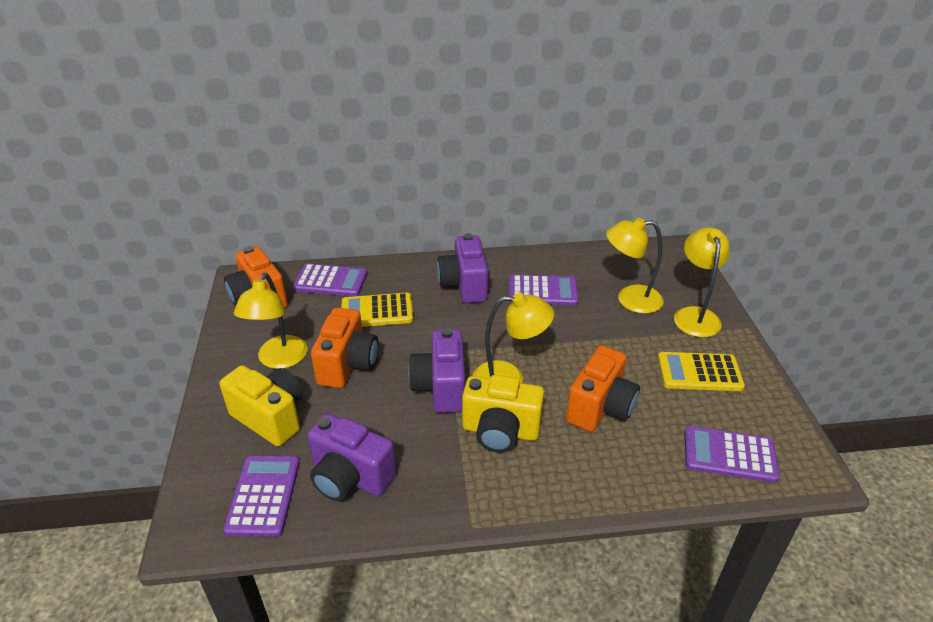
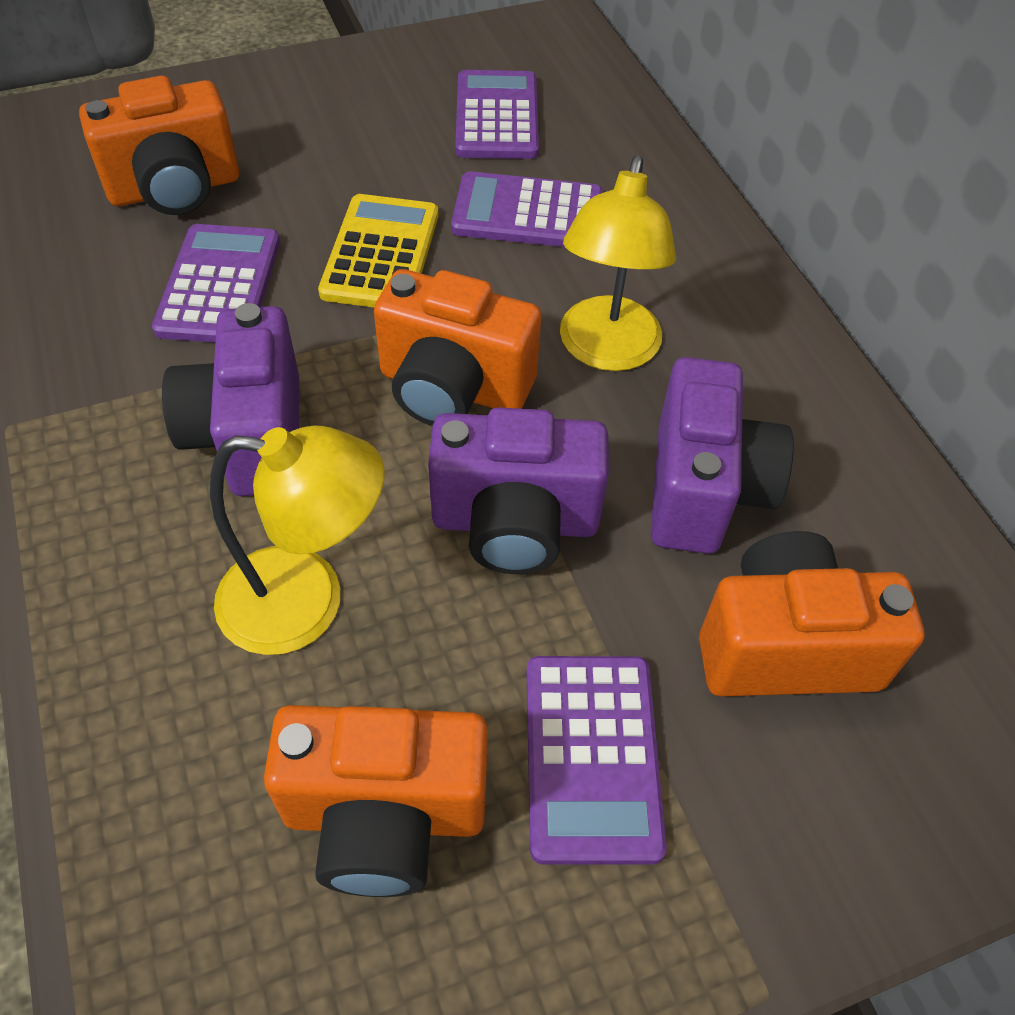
orange camera: 3 -> 4
yellow calculator: 2 -> 1
yellow camera: 2 -> 0
yellow lamp: 4 -> 2

